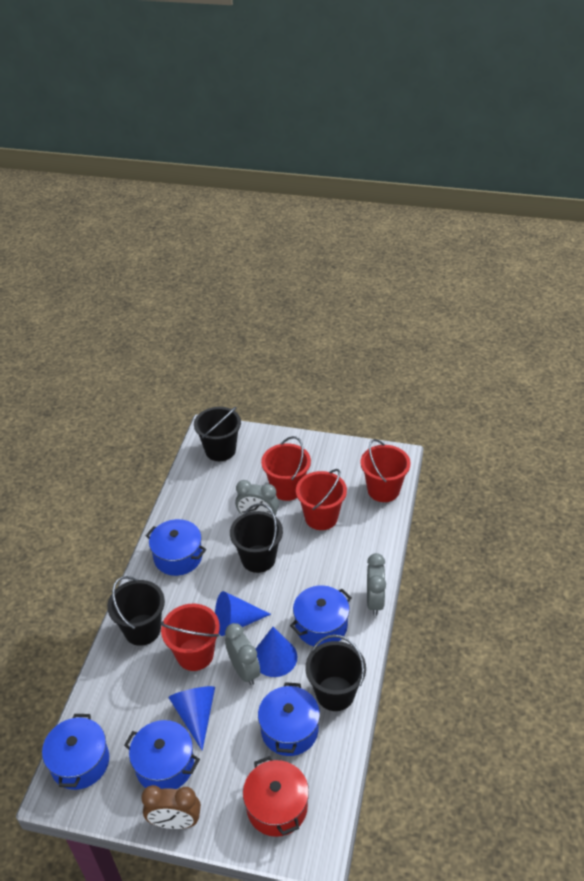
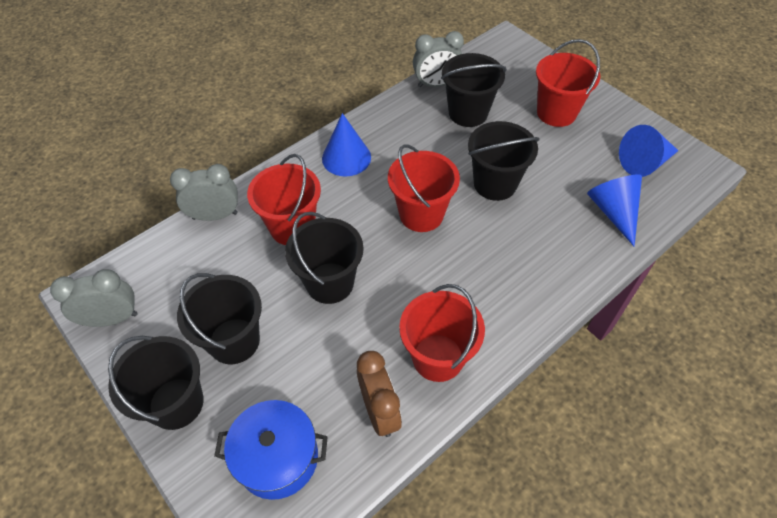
black bucket: 4 -> 5
blue pot: 5 -> 1
red pot: 1 -> 0

